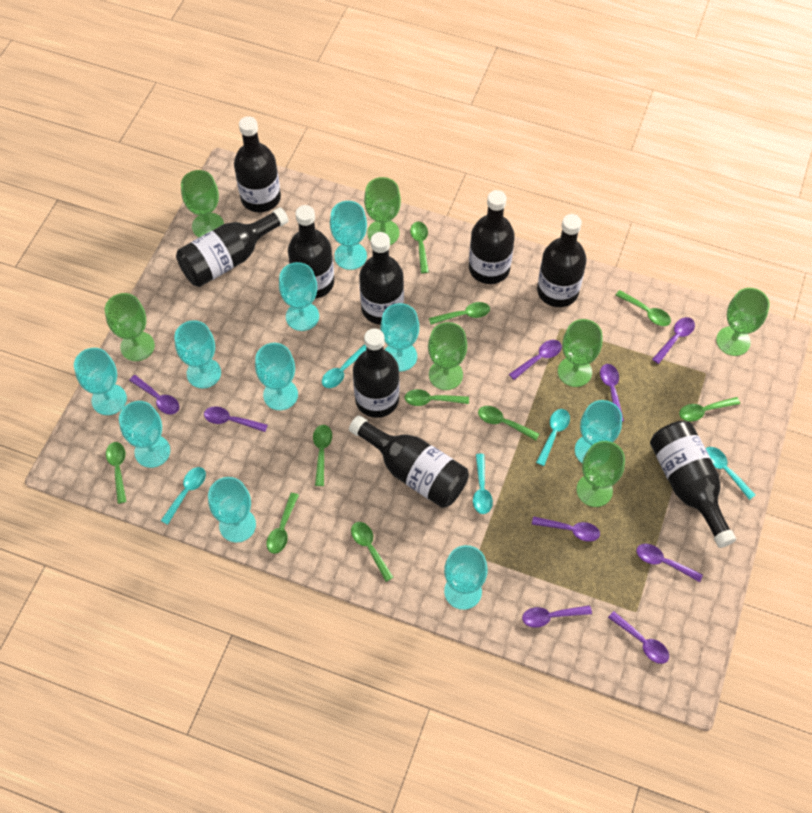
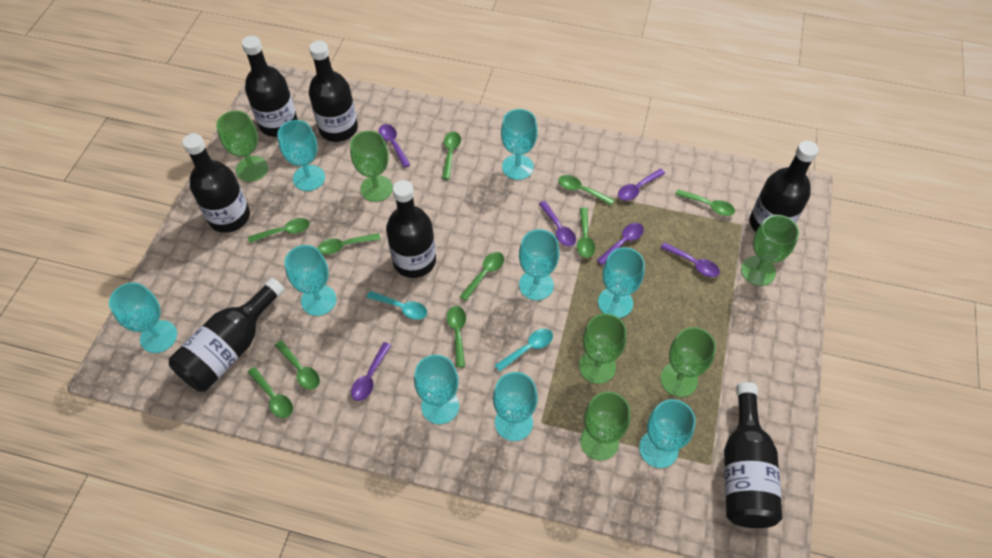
black bottle: 9 -> 7
green goblet: 7 -> 6
purple spoon: 9 -> 6
turquoise goblet: 10 -> 9
turquoise spoon: 5 -> 2

